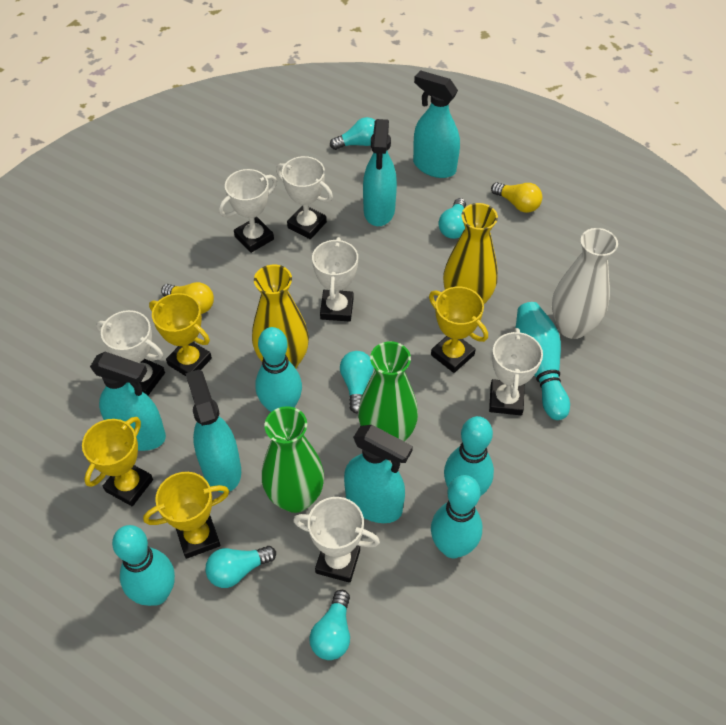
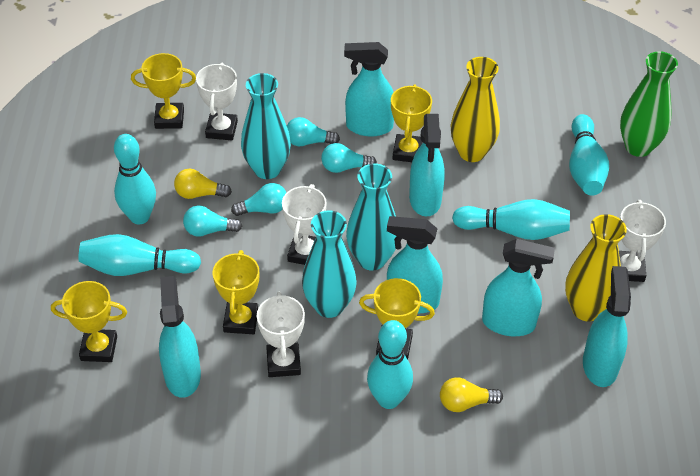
green vase: 2 -> 1
turquoise light bulb: 5 -> 4
turquoise spray bottle: 5 -> 6
turquoise vase: 0 -> 3
white trophy: 6 -> 4
white vase: 1 -> 0
yellow trophy: 4 -> 5

